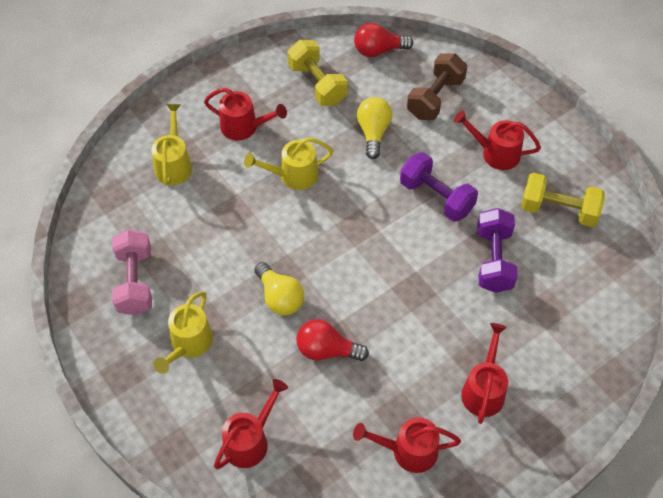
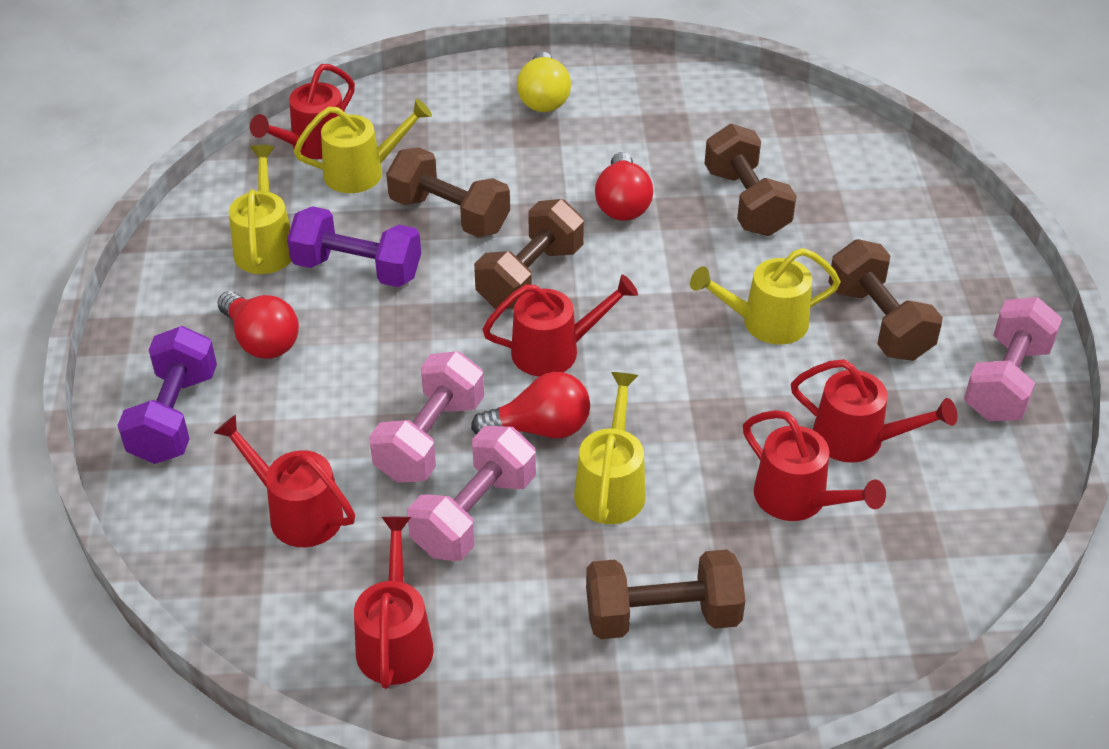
brown dumbbell: 1 -> 5
pink dumbbell: 1 -> 3
red light bulb: 2 -> 3
red watering can: 5 -> 6
yellow dumbbell: 2 -> 0
yellow light bulb: 2 -> 1
yellow watering can: 3 -> 4

